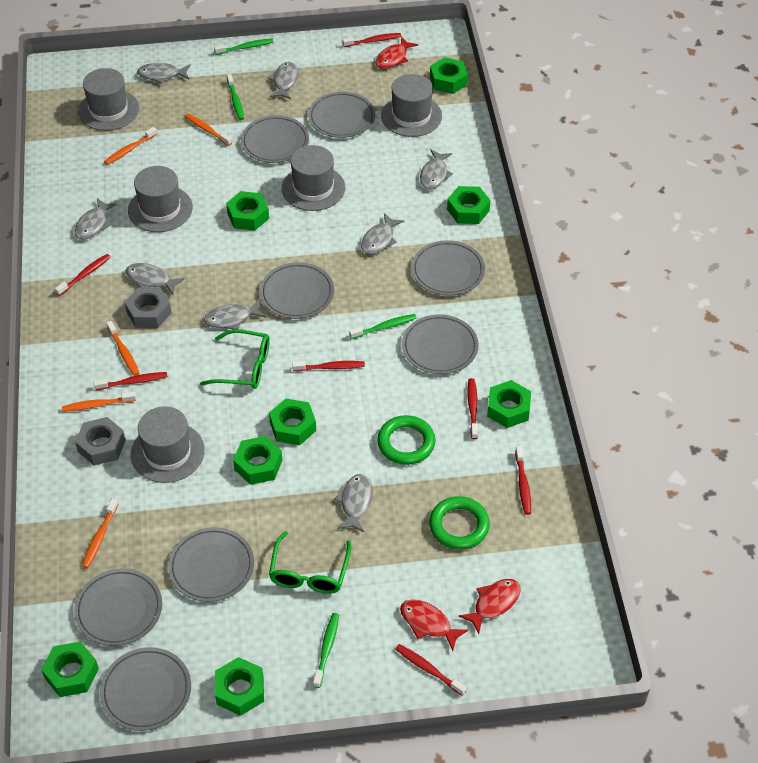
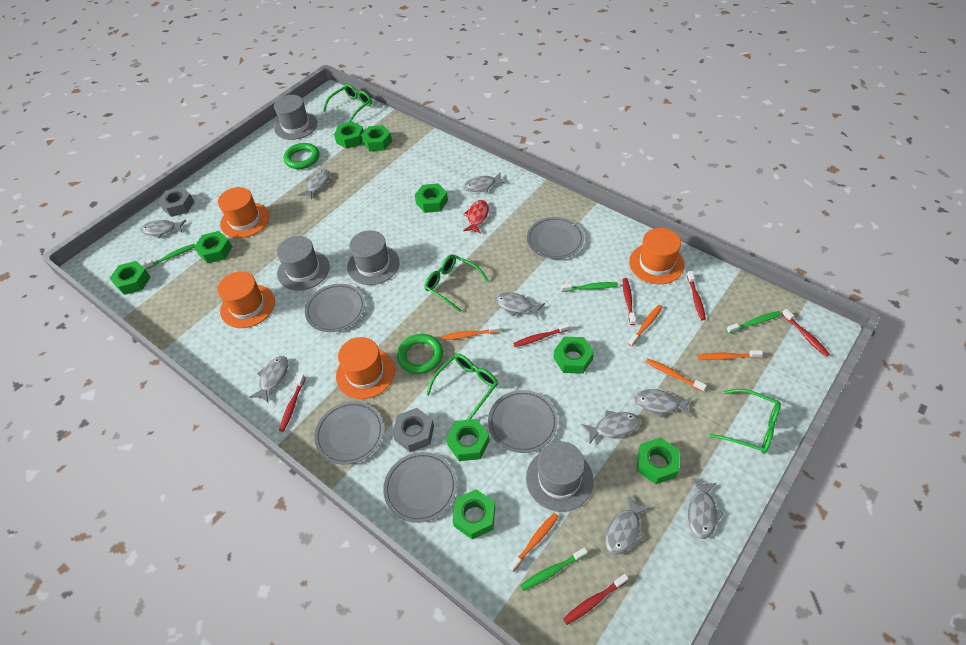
green glasses: 2 -> 4
green nut: 8 -> 9
grey fish: 8 -> 9
grey hat: 5 -> 4
grey plate: 8 -> 5
orange hat: 0 -> 4
red fish: 3 -> 1
red toothbrush: 7 -> 6

